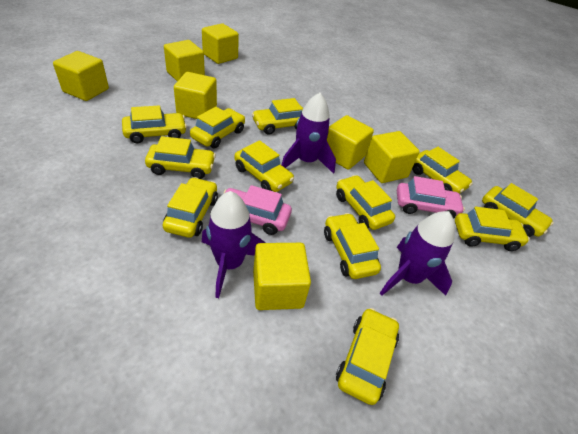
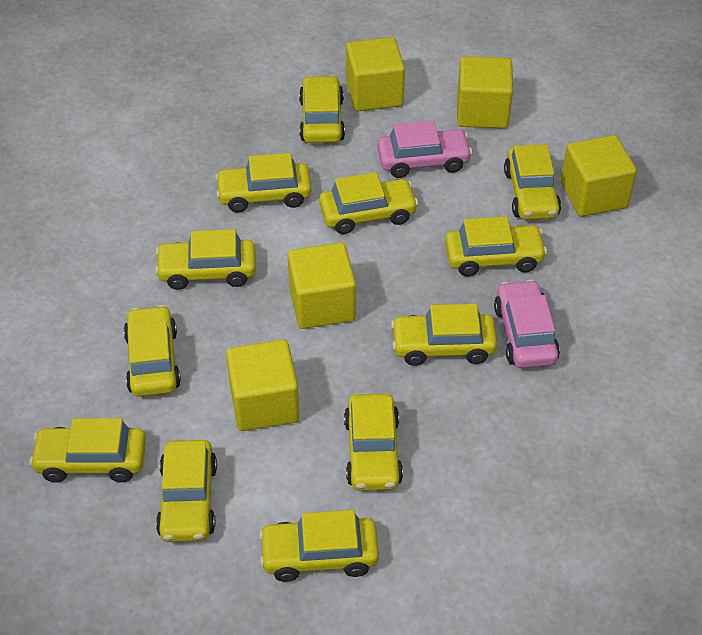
purple rocket: 3 -> 0
yellow cube: 7 -> 5

